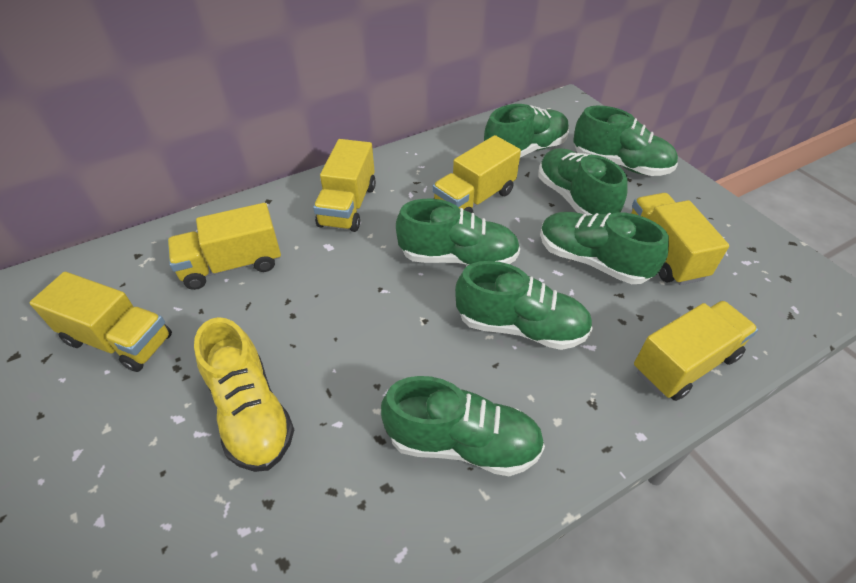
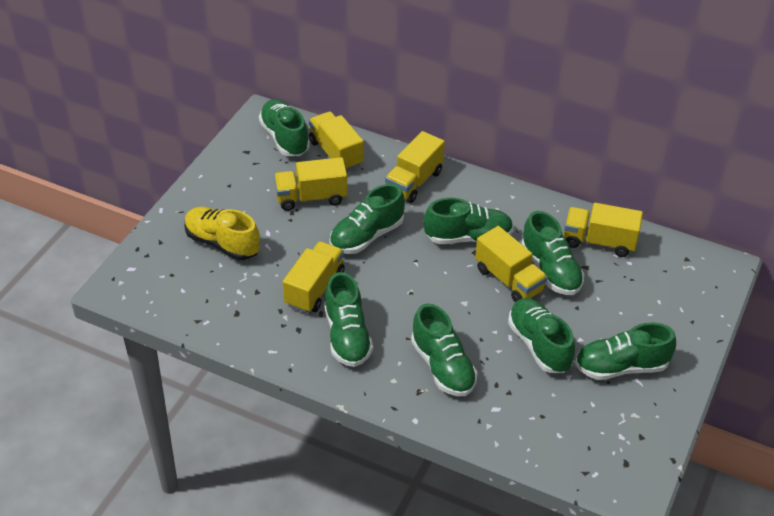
green shoe: 7 -> 8

